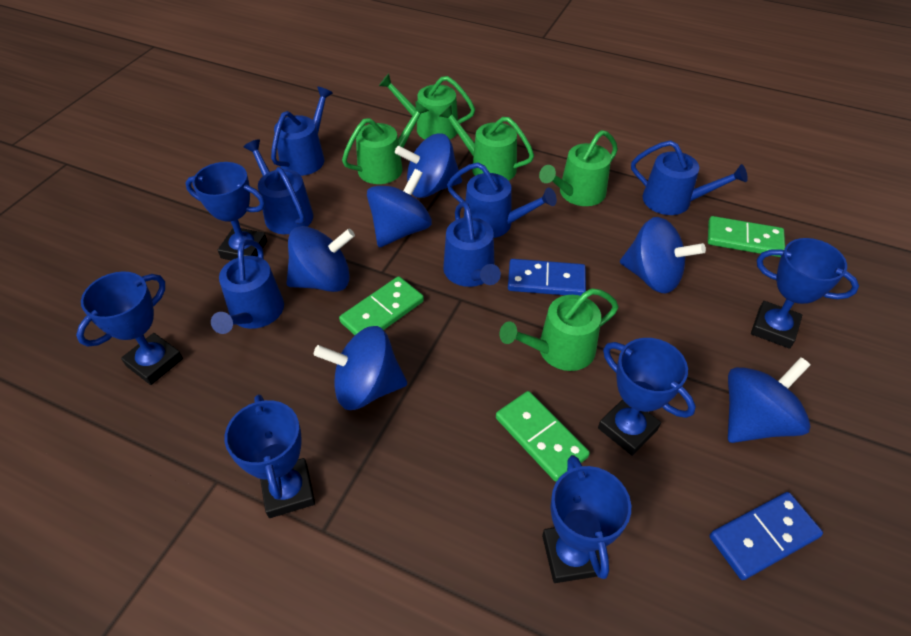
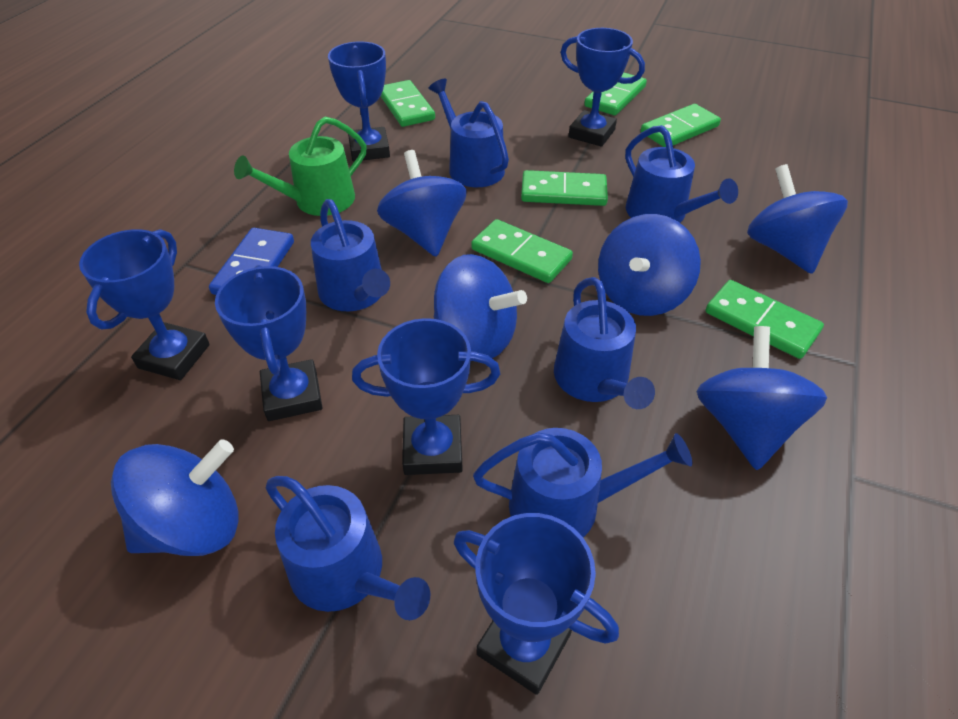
blue domino: 2 -> 1
green domino: 3 -> 6
green watering can: 5 -> 1

